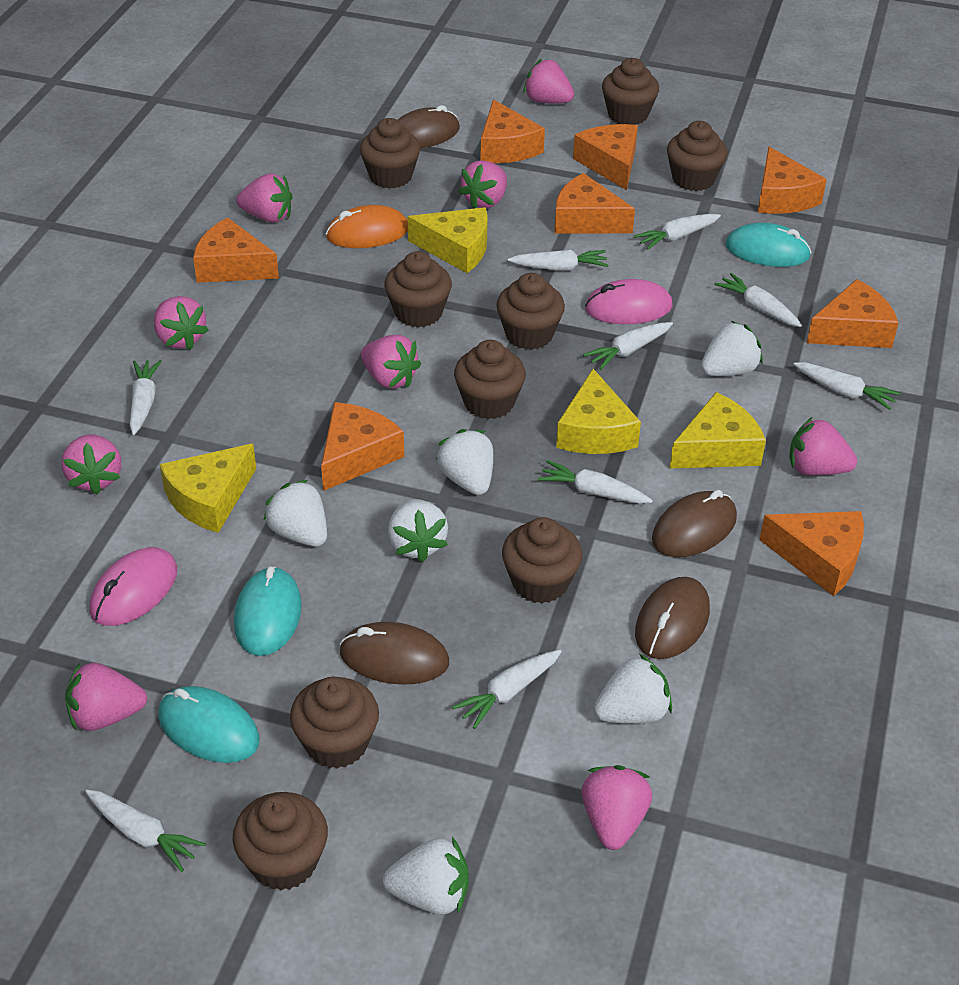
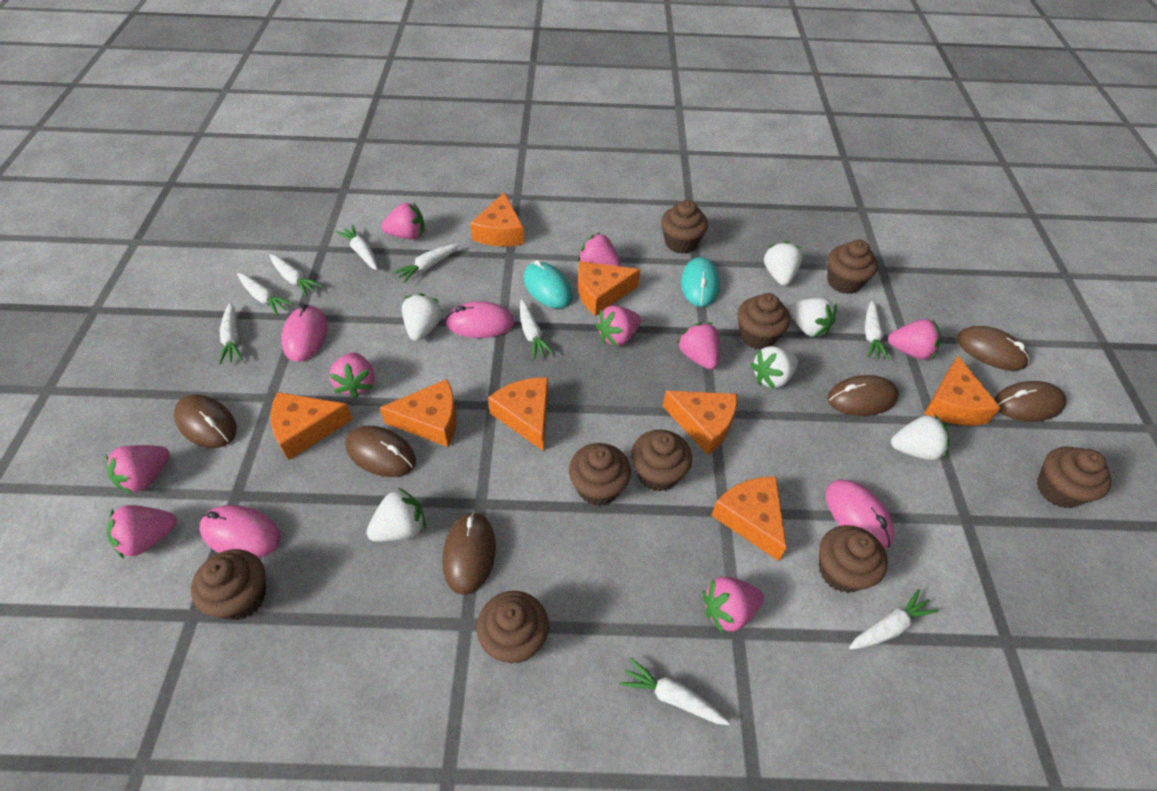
brown mouse: 4 -> 6
orange mouse: 1 -> 0
pink mouse: 2 -> 4
turquoise mouse: 3 -> 2
yellow cheese: 4 -> 0

